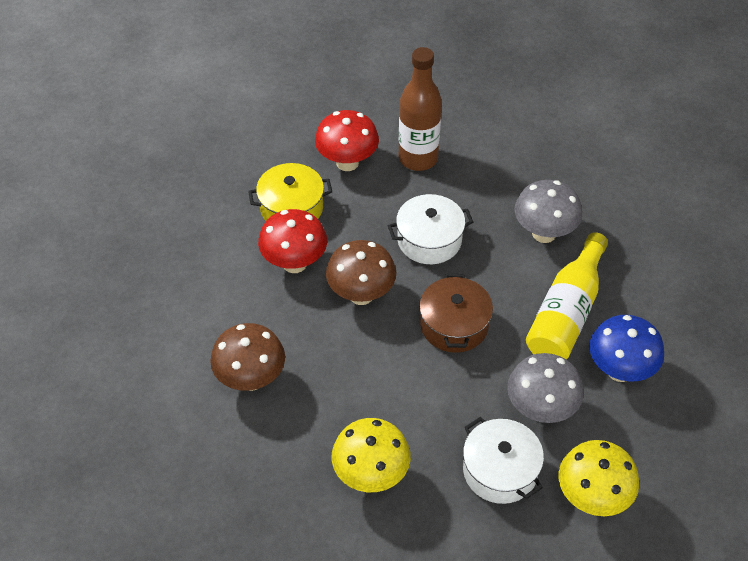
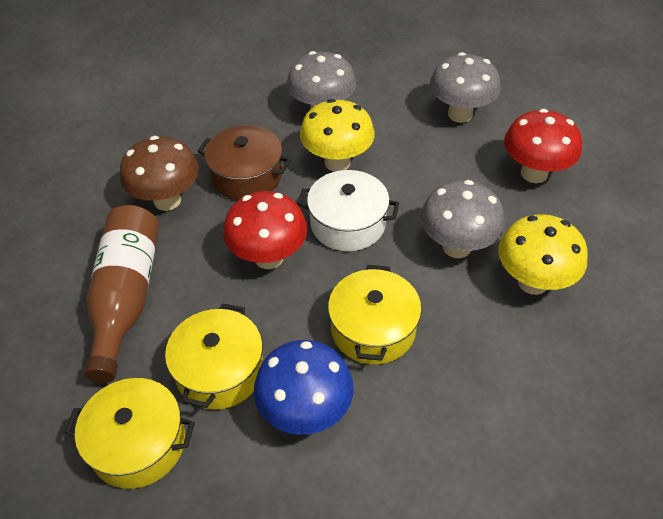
brown mushroom: 2 -> 1
grey mushroom: 2 -> 3
white pot: 2 -> 1
yellow bottle: 1 -> 0
yellow pot: 1 -> 3

